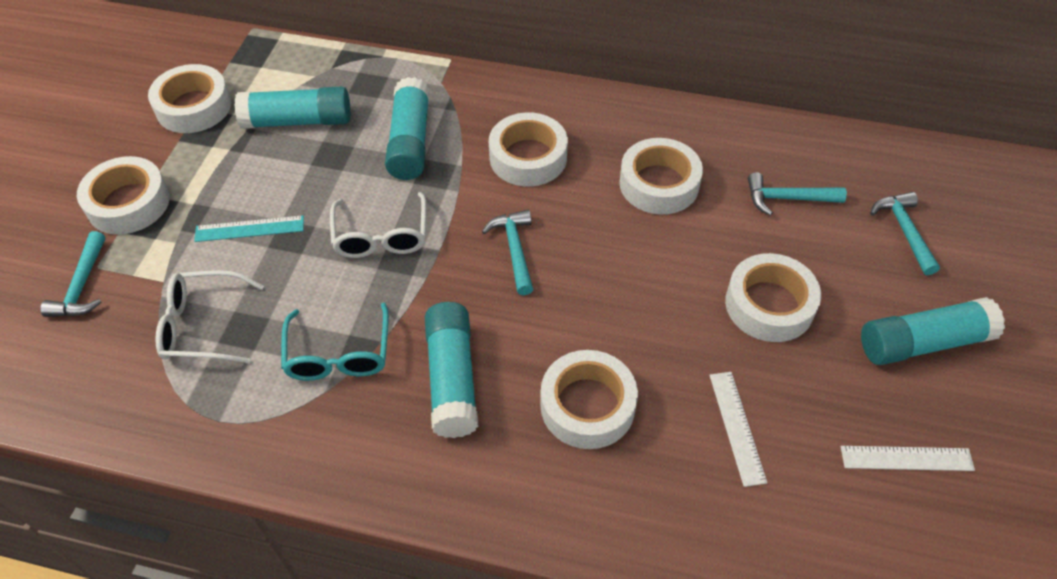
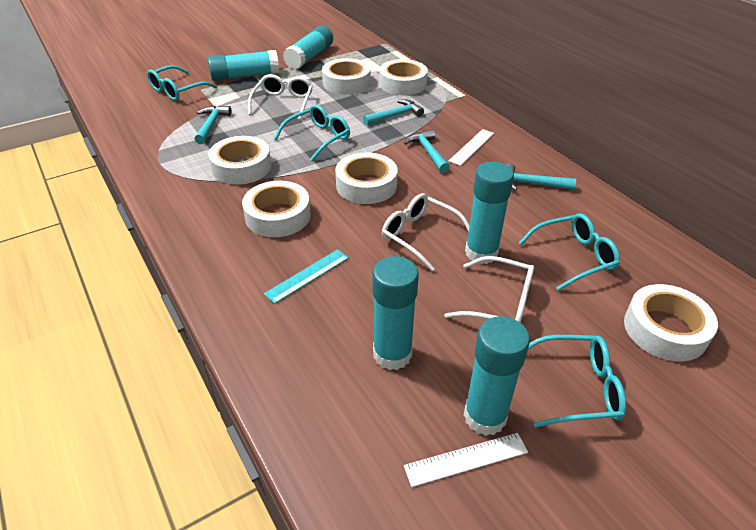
turquoise glasses: 1 -> 4
turquoise glue stick: 4 -> 5
white glasses: 2 -> 3

